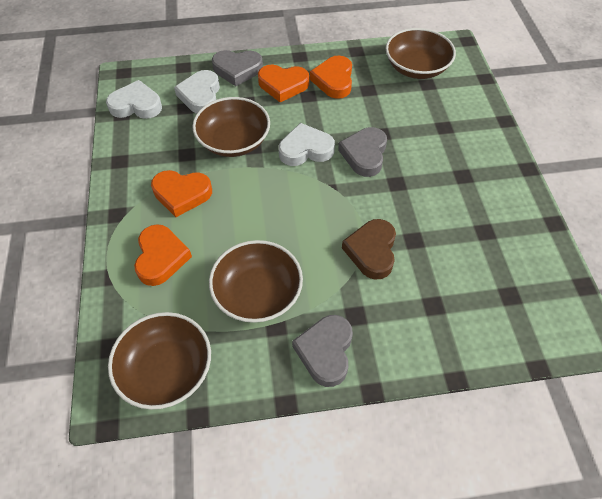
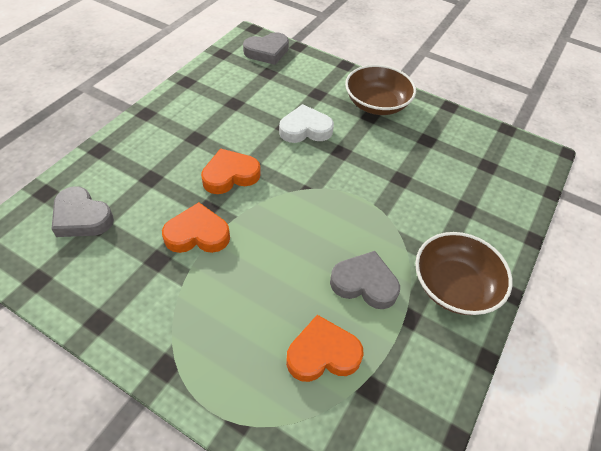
brown bowl: 4 -> 2
brown heart: 1 -> 0
orange heart: 4 -> 3
white heart: 3 -> 1

